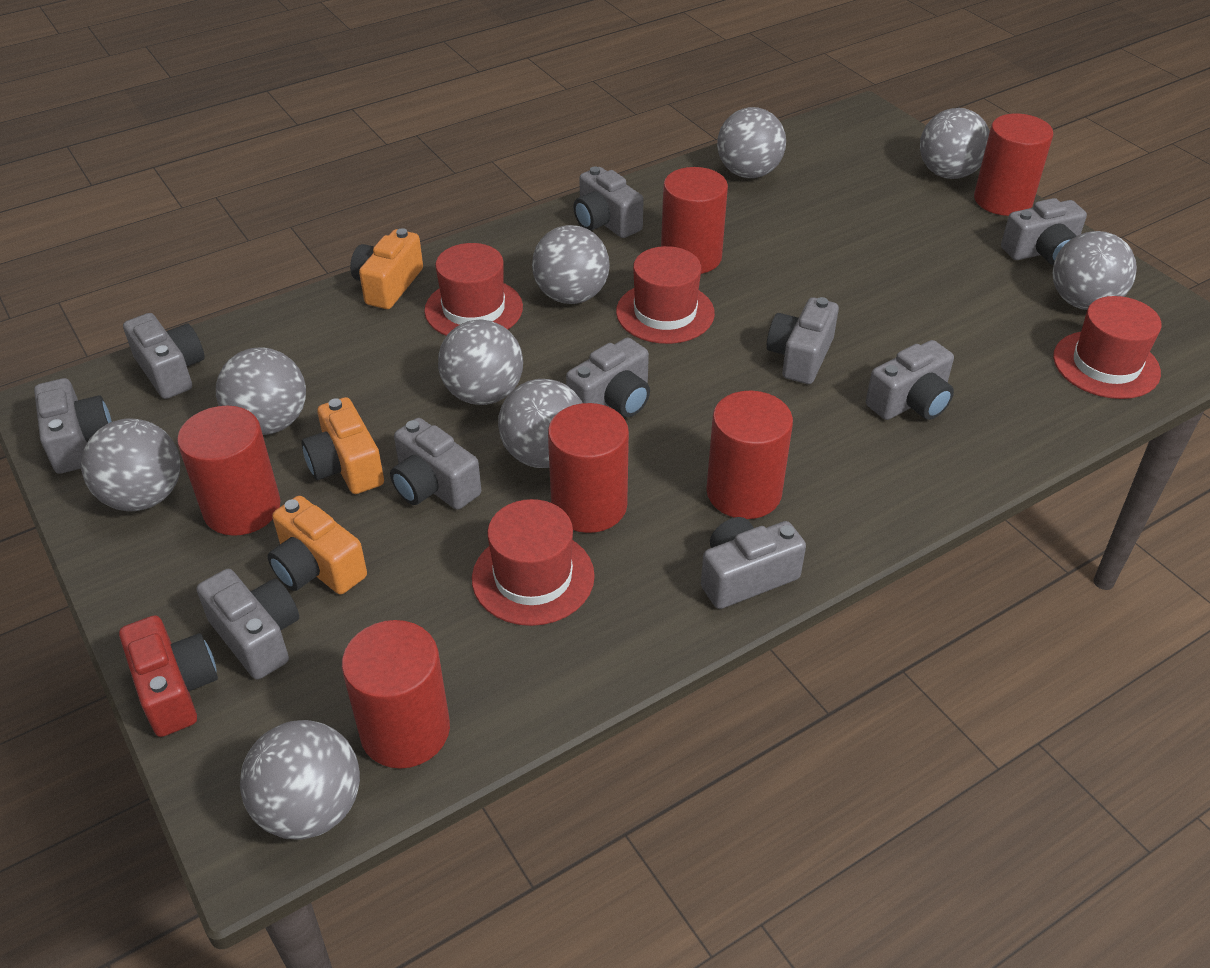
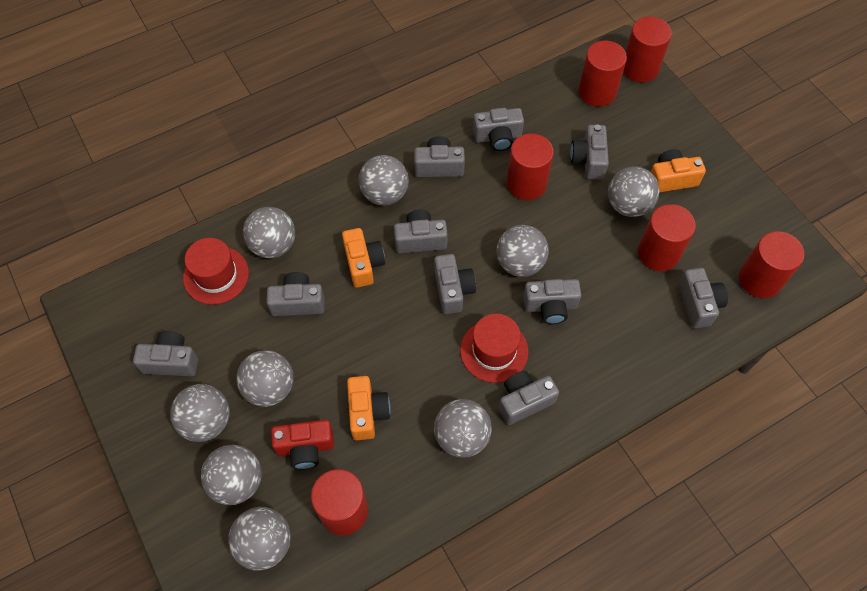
red hat: 4 -> 2

